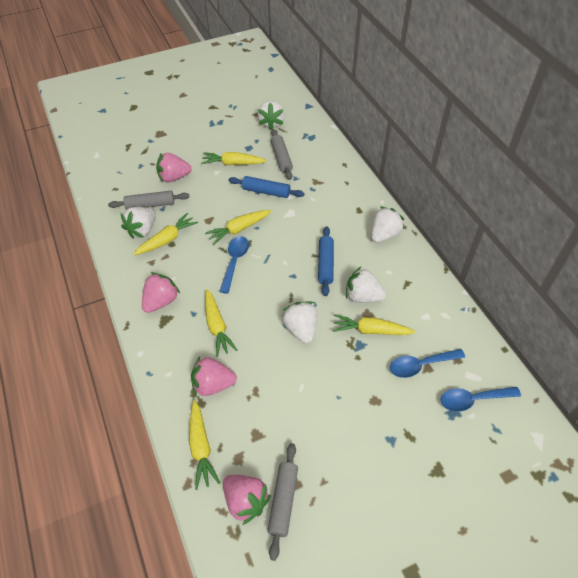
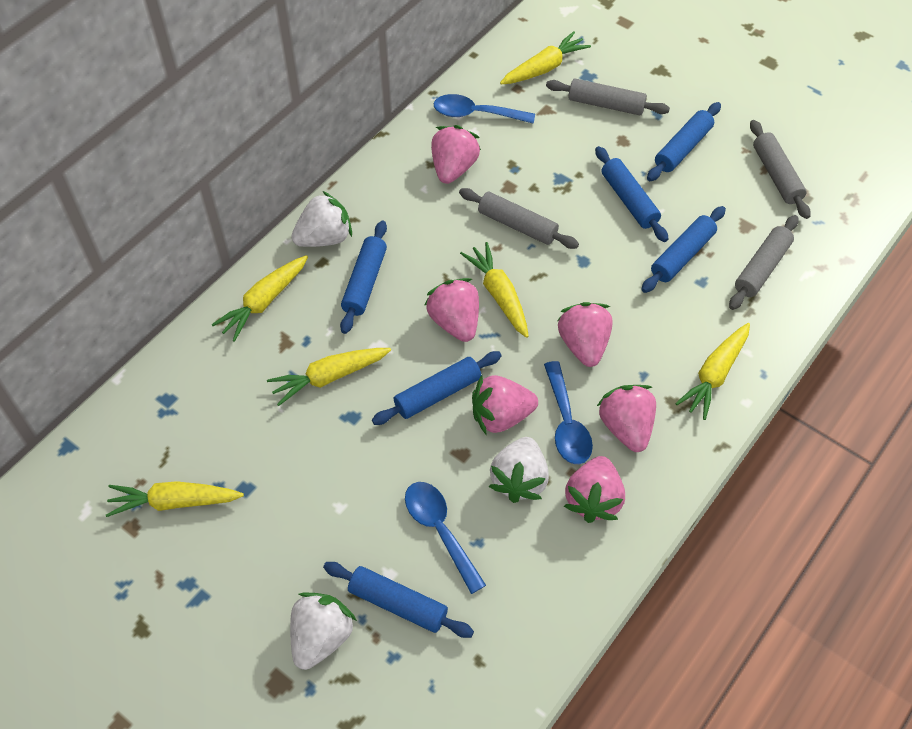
blue rolling pin: 2 -> 6
grey rolling pin: 3 -> 4
pink strawberry: 4 -> 6
white strawberry: 5 -> 3

